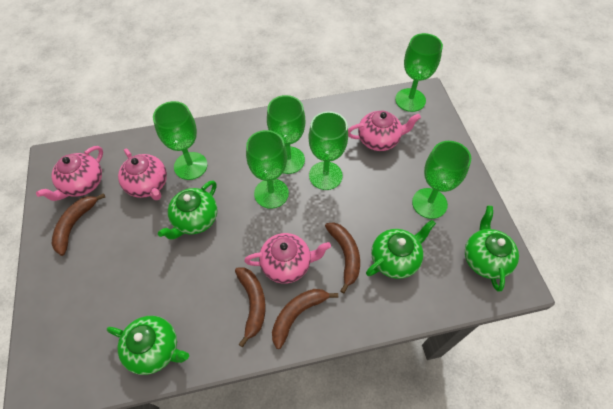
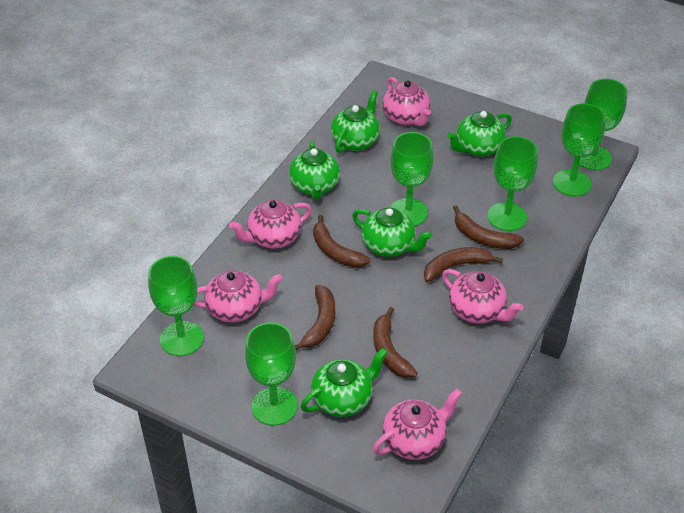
brown banana: 4 -> 5
green teapot: 4 -> 5
pink teapot: 4 -> 5

